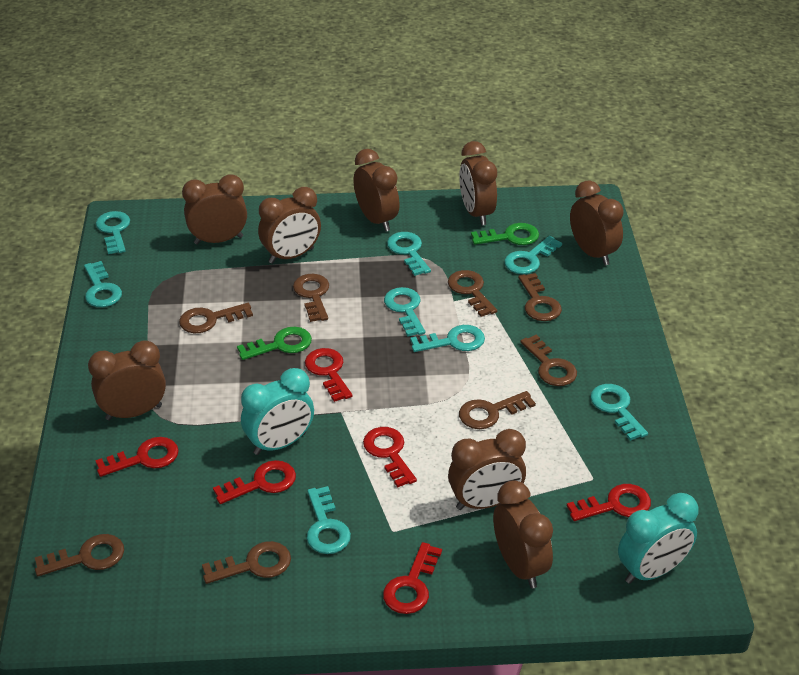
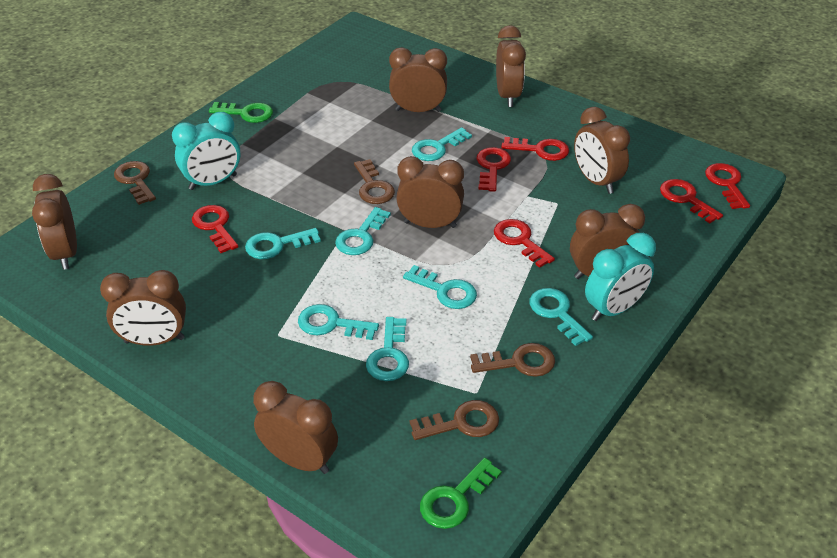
brown key: 8 -> 4
turquoise key: 8 -> 7

